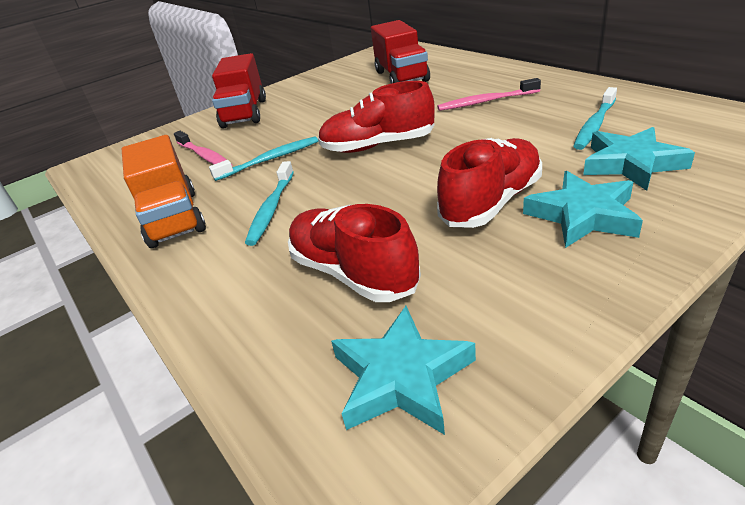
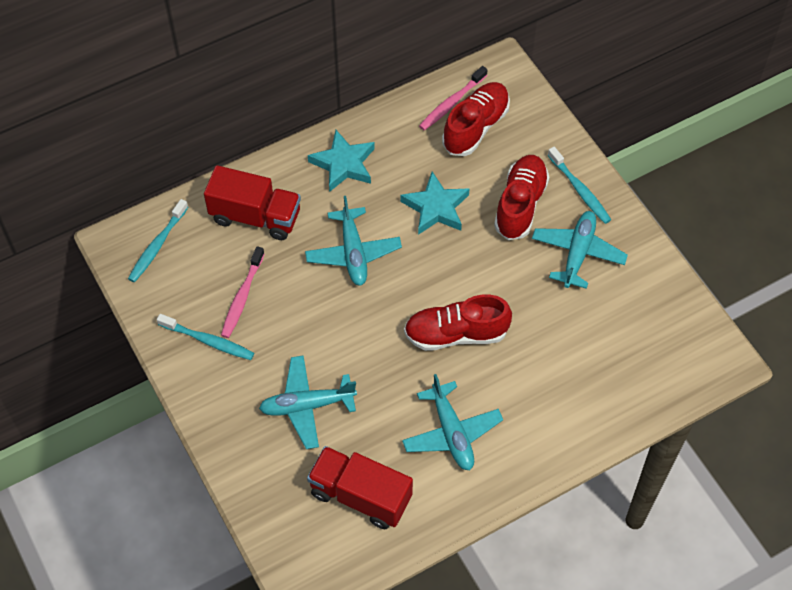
orange truck: 1 -> 0
turquoise plane: 0 -> 4
turquoise star: 3 -> 2

